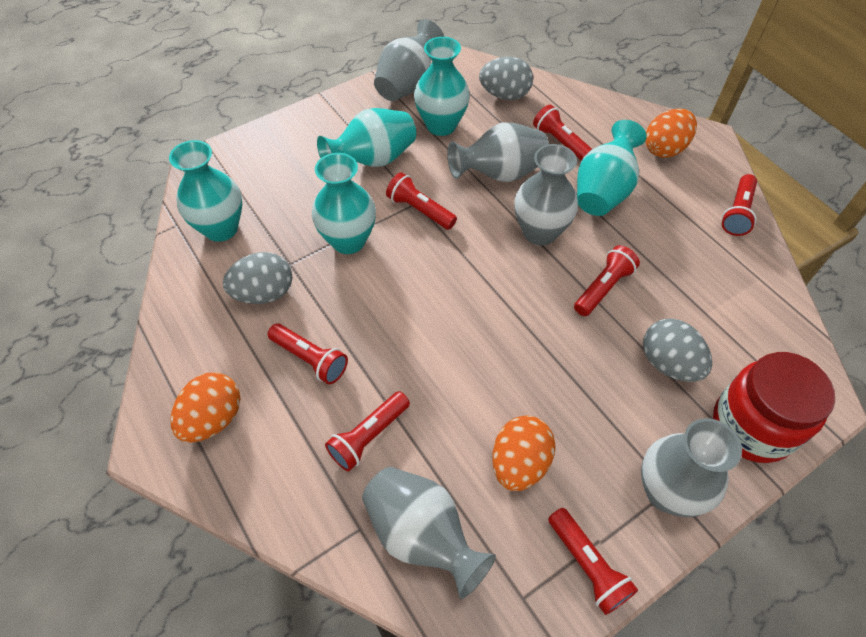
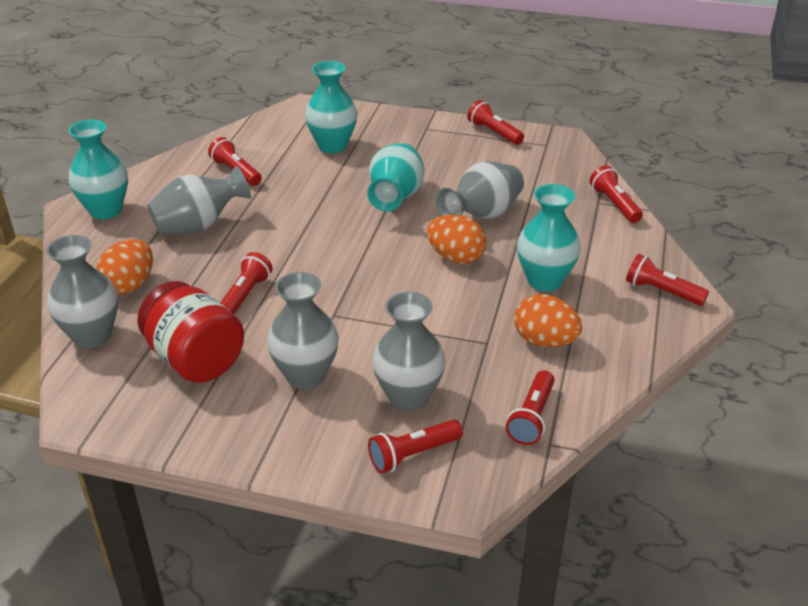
grey egg: 3 -> 0
turquoise vase: 5 -> 4

